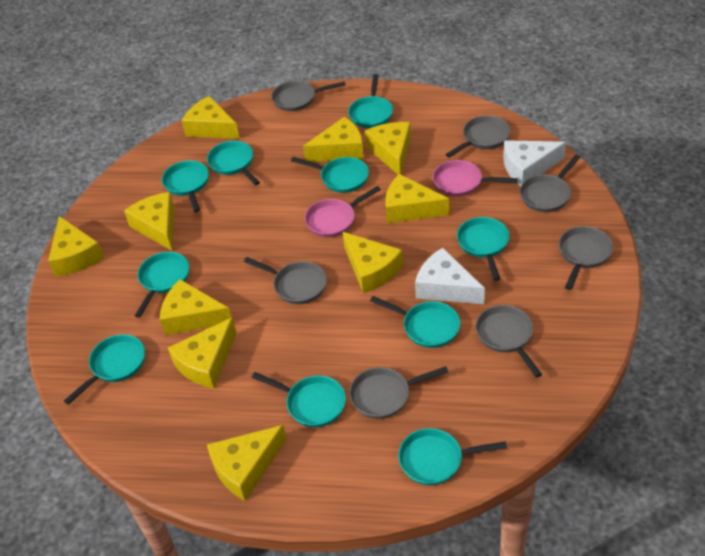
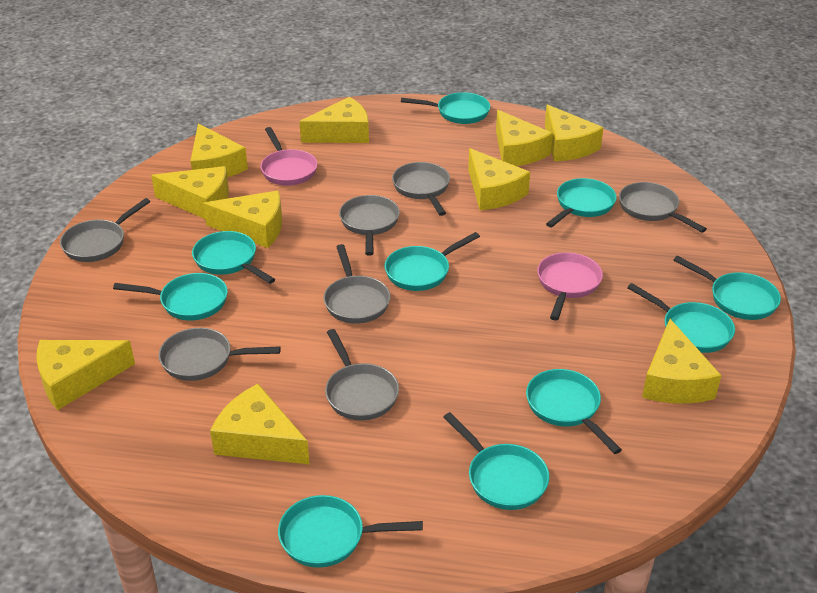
white cheese: 2 -> 0

